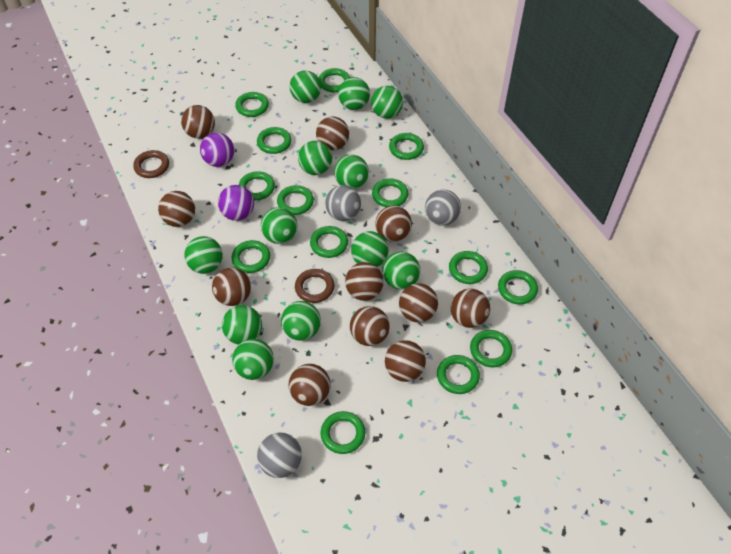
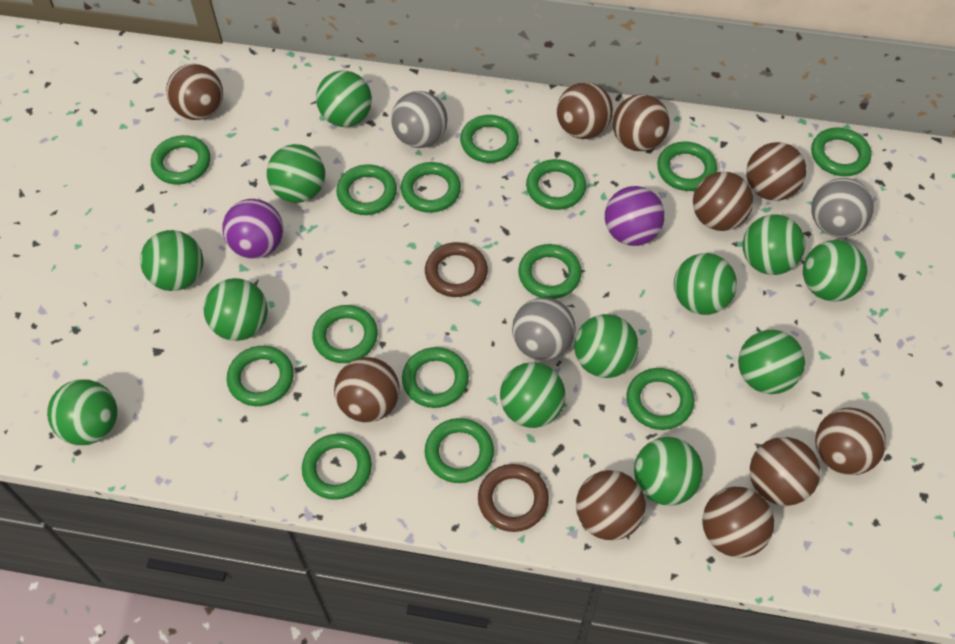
brown ball: 11 -> 10

